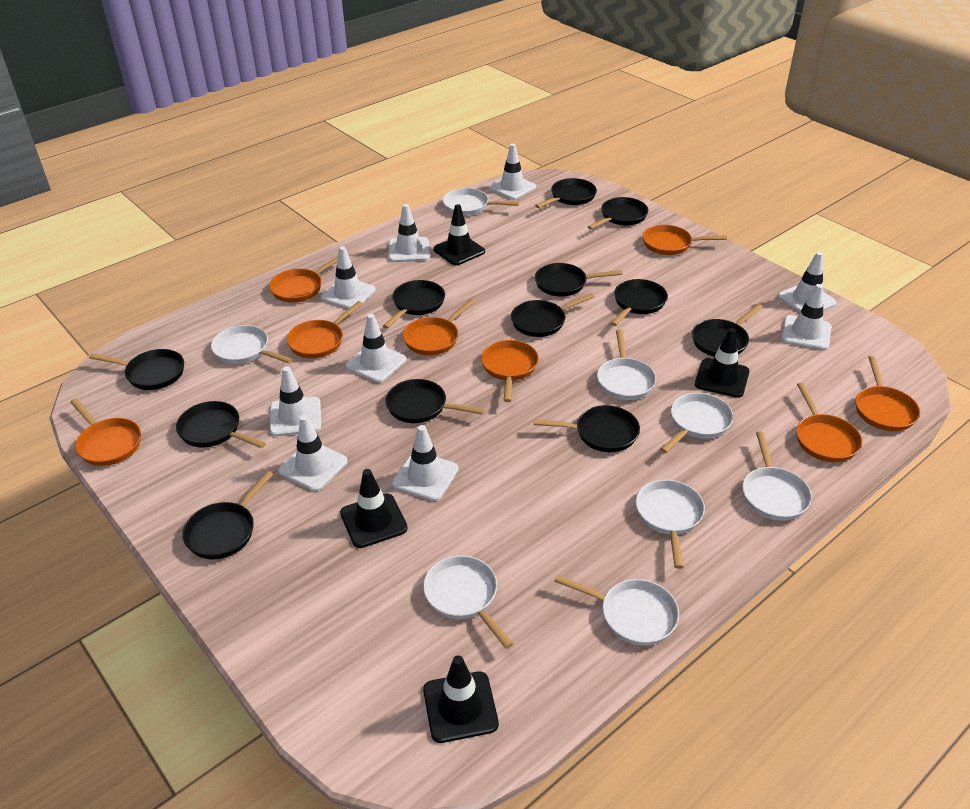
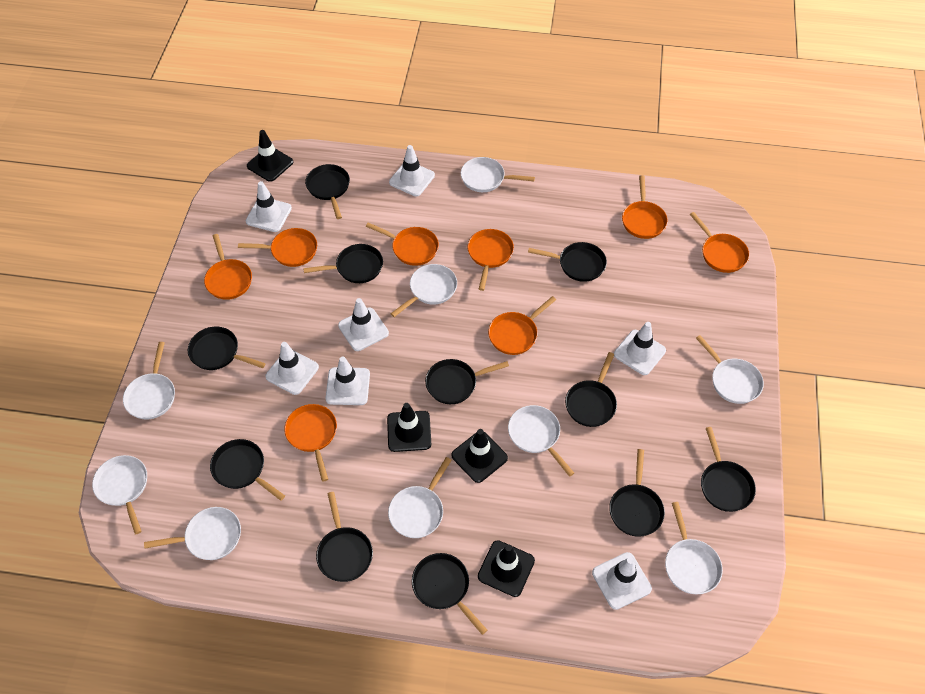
black pan: 12 -> 11
white pan: 8 -> 9
white traffic cone: 9 -> 7

